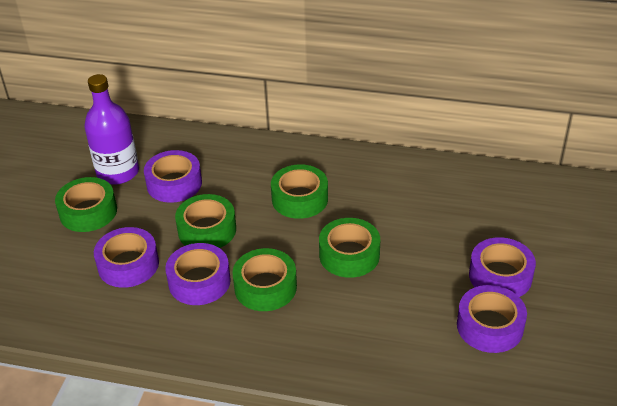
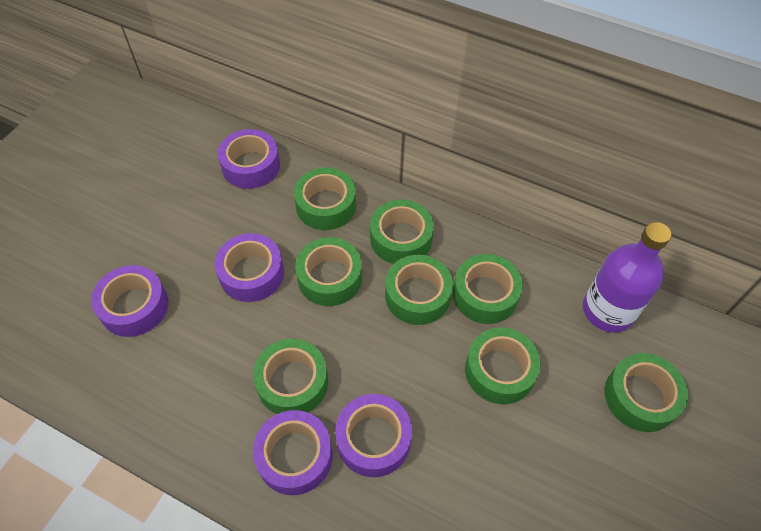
green tape: 5 -> 8

